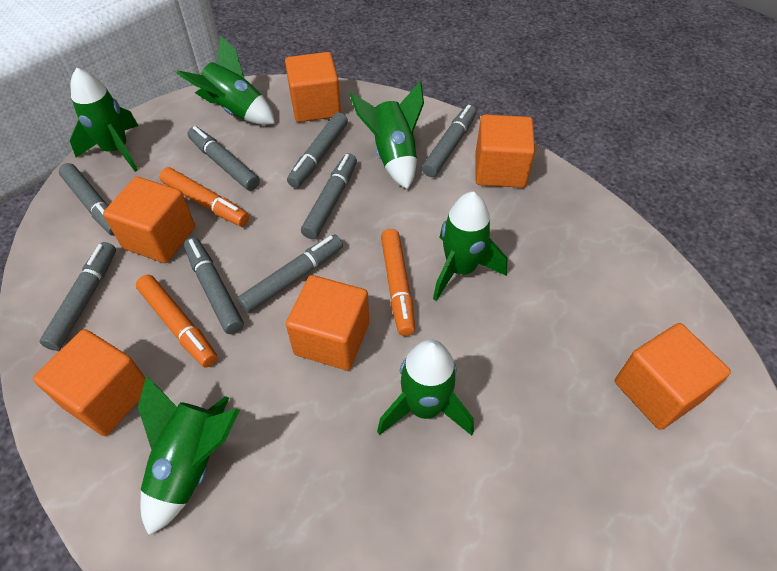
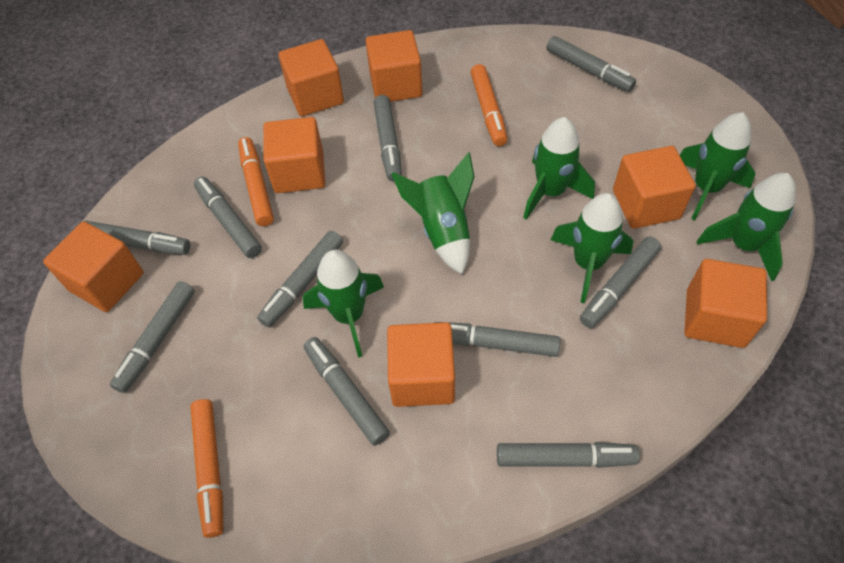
grey marker: 8 -> 10
orange cube: 6 -> 7

